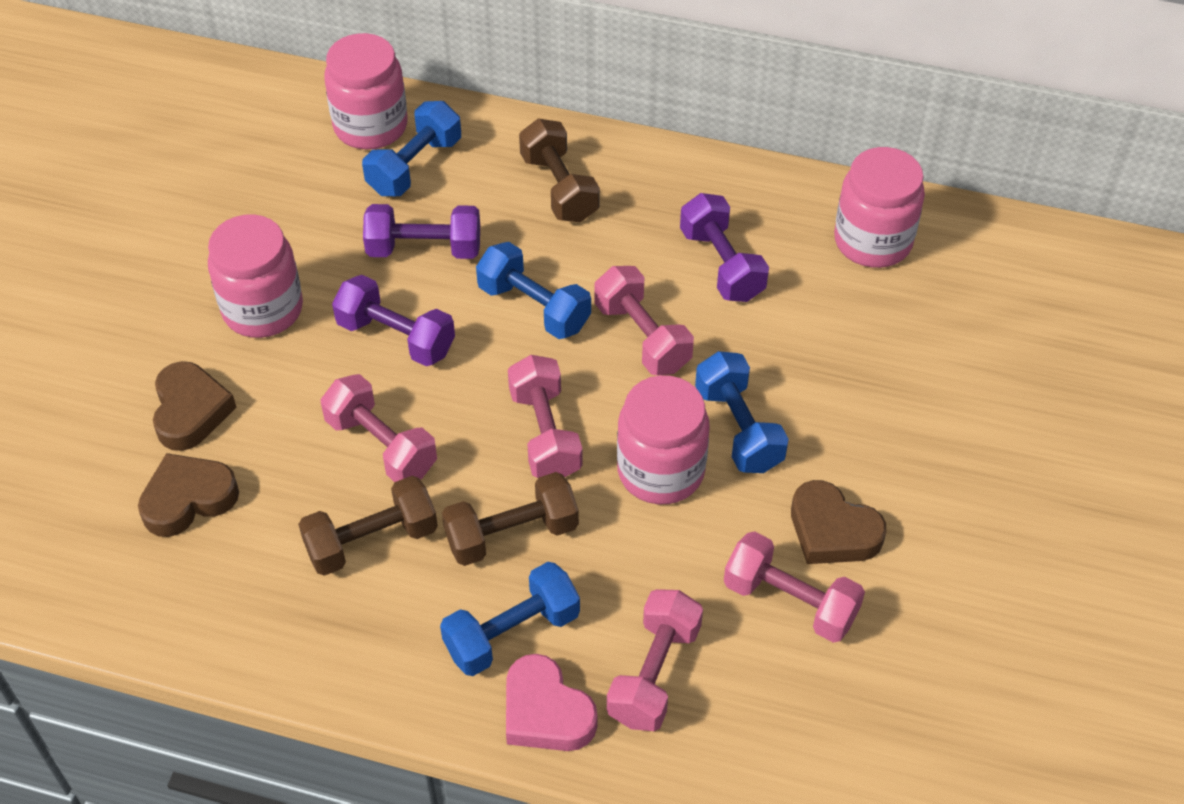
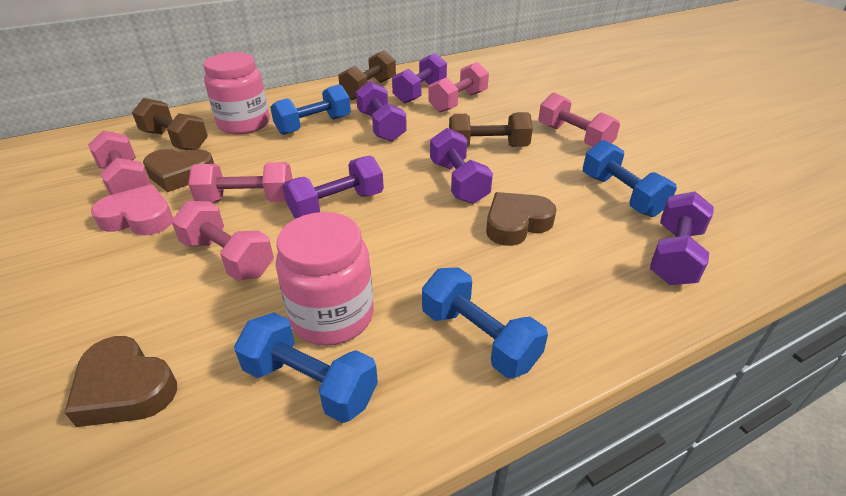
pink jar: 4 -> 2
purple dumbbell: 3 -> 5

